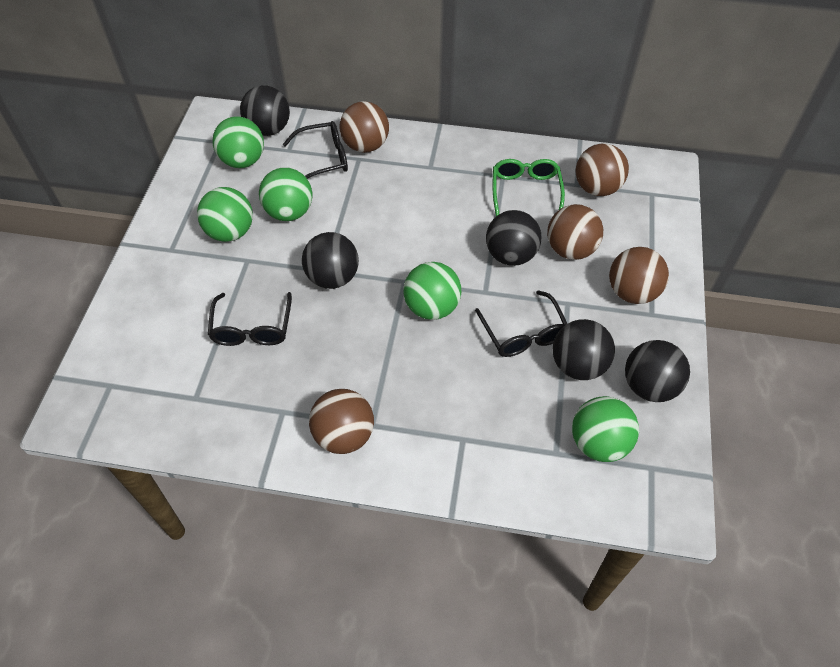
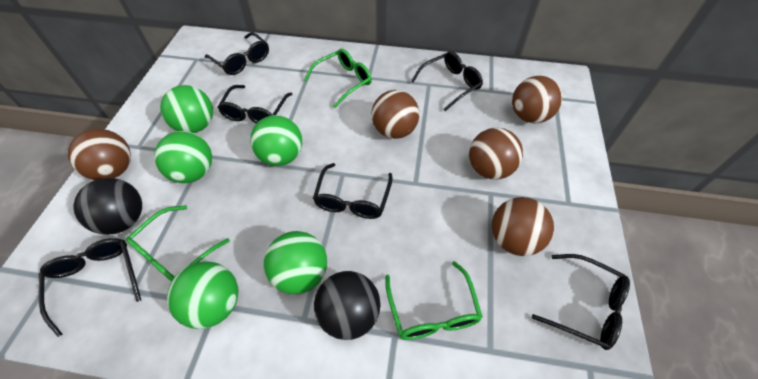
black ball: 5 -> 2
black glasses: 3 -> 6
green glasses: 1 -> 3

